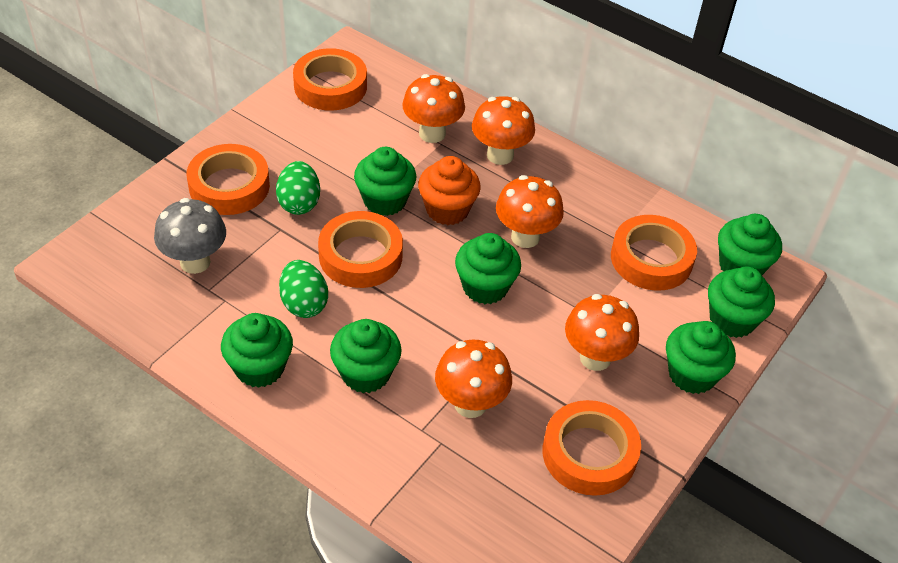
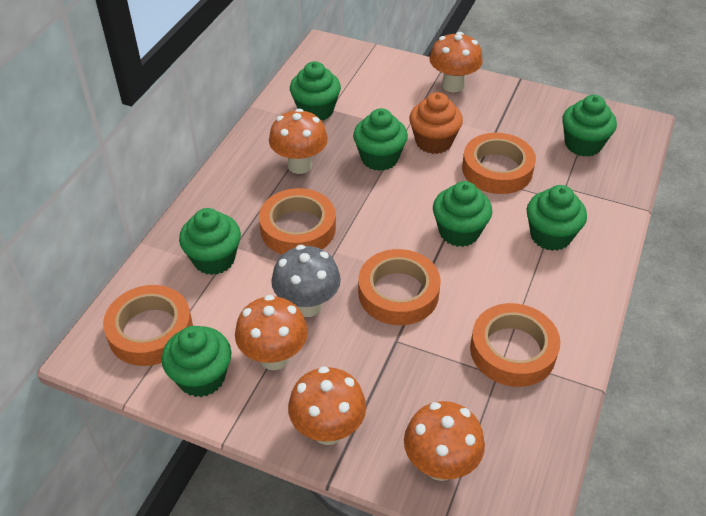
green egg: 2 -> 0

